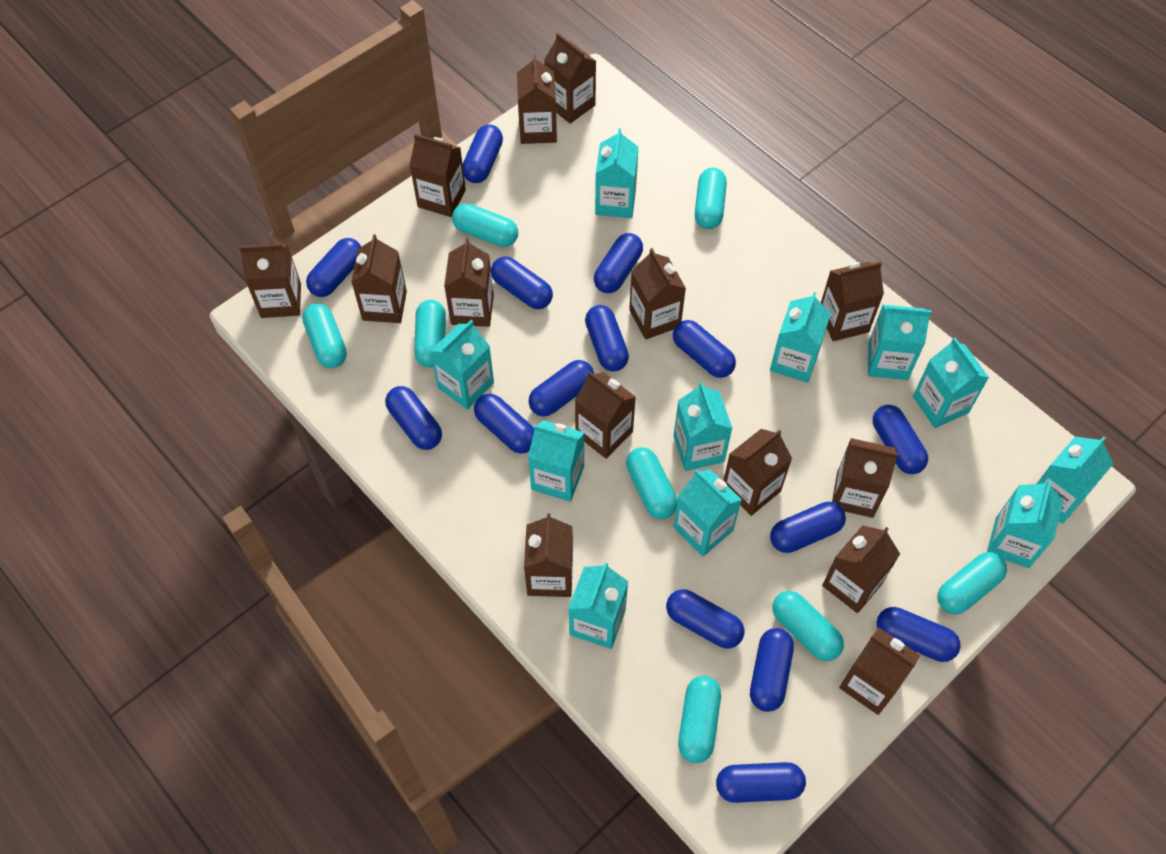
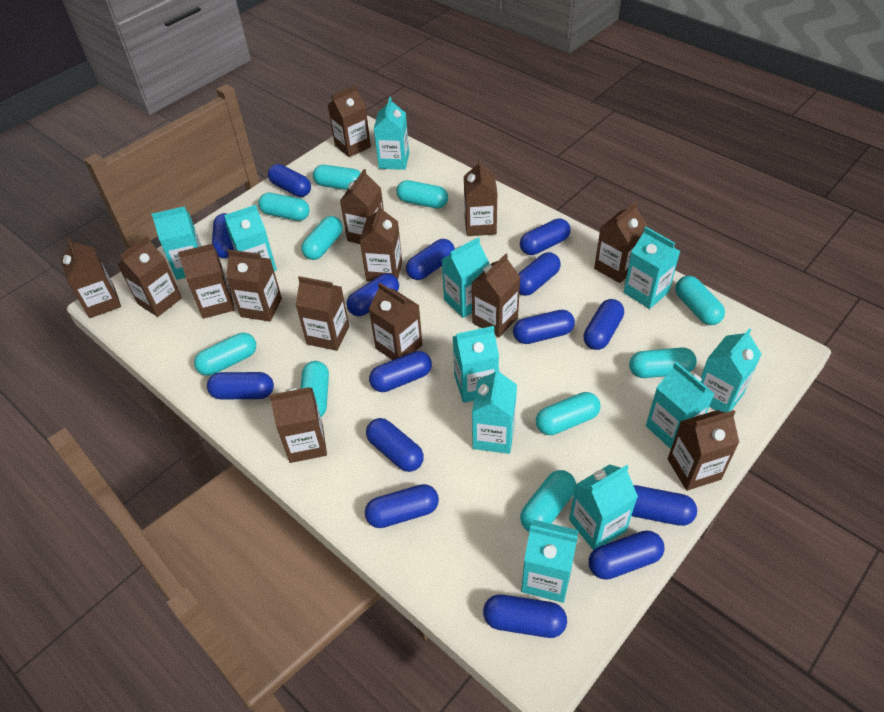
turquoise capsule: 8 -> 10

